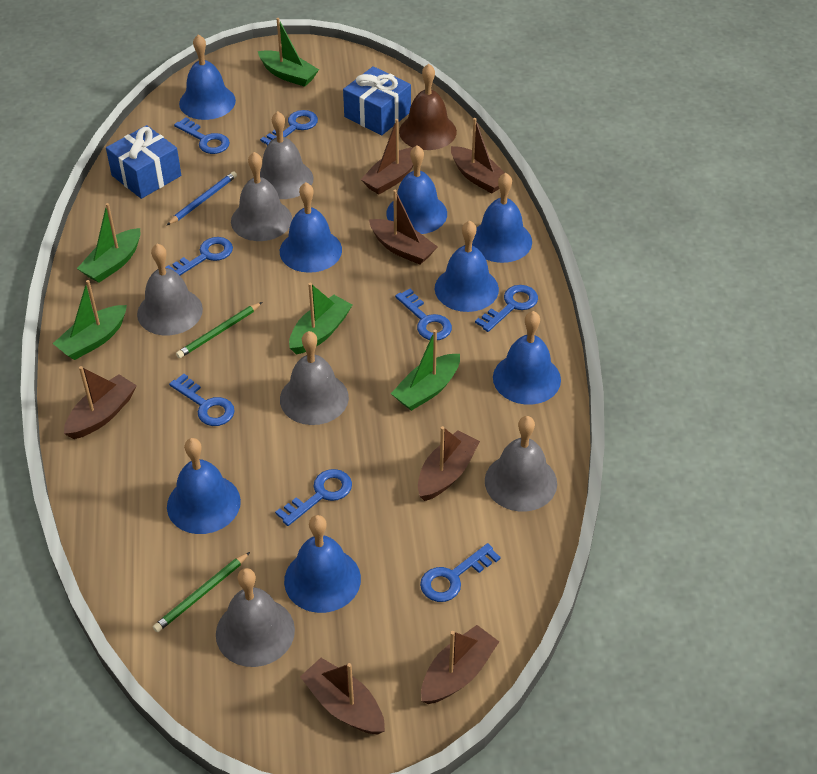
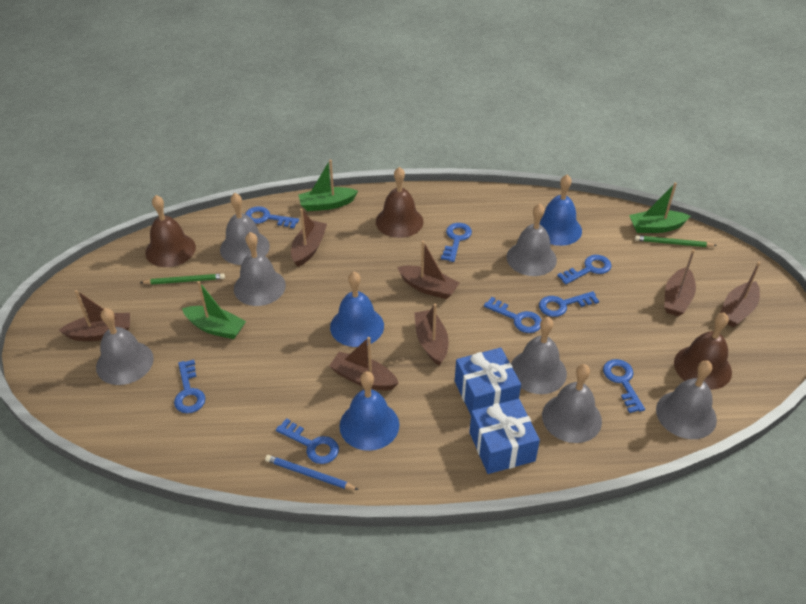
blue bell: 8 -> 3
brown bell: 1 -> 3
green boat: 5 -> 3
grey bell: 6 -> 7

